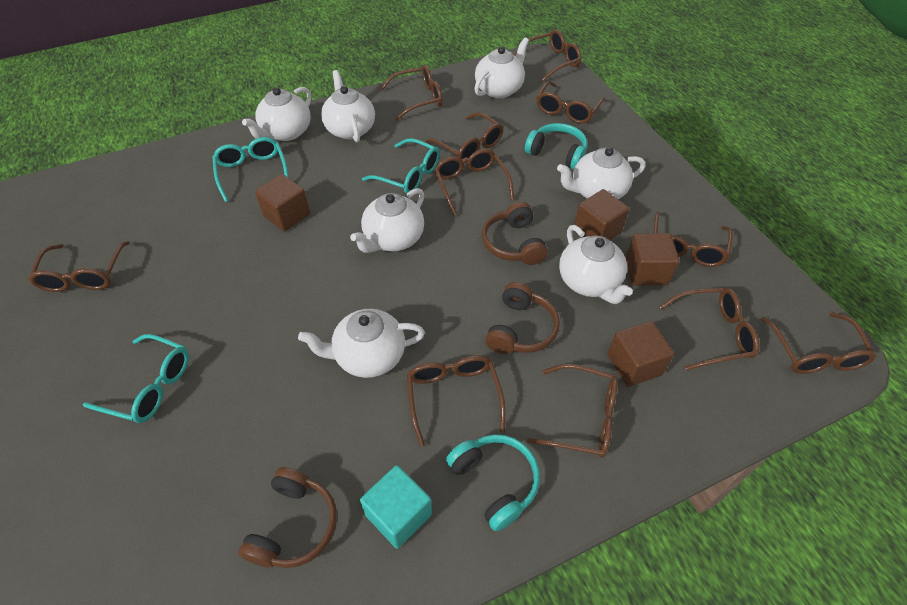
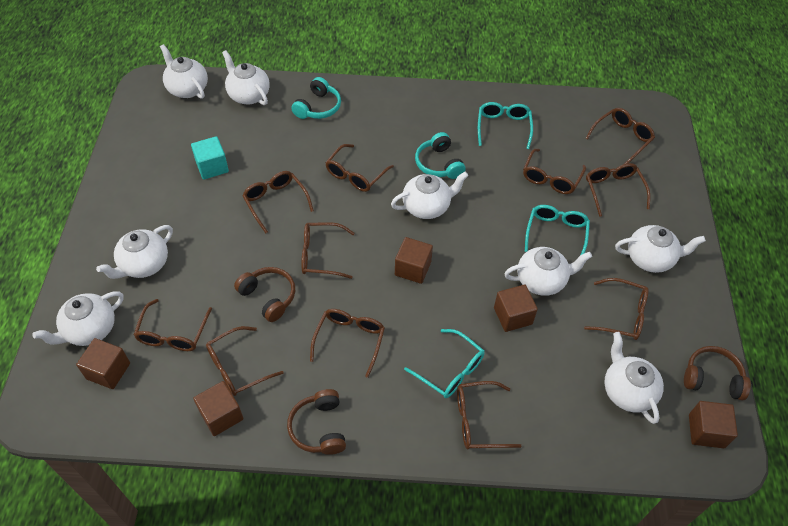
brown cube: 4 -> 5
white teapot: 7 -> 8

